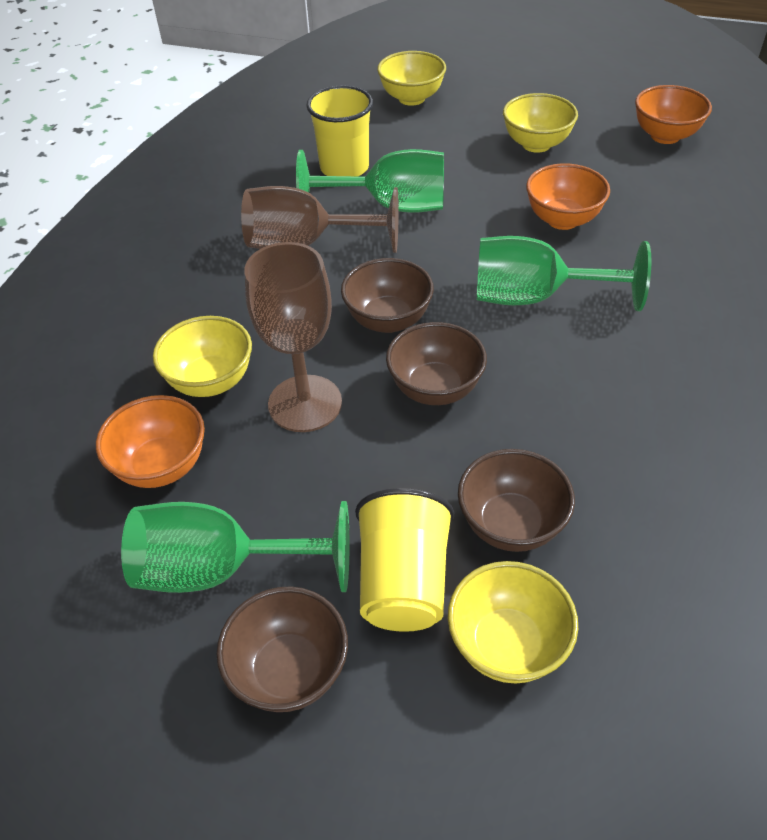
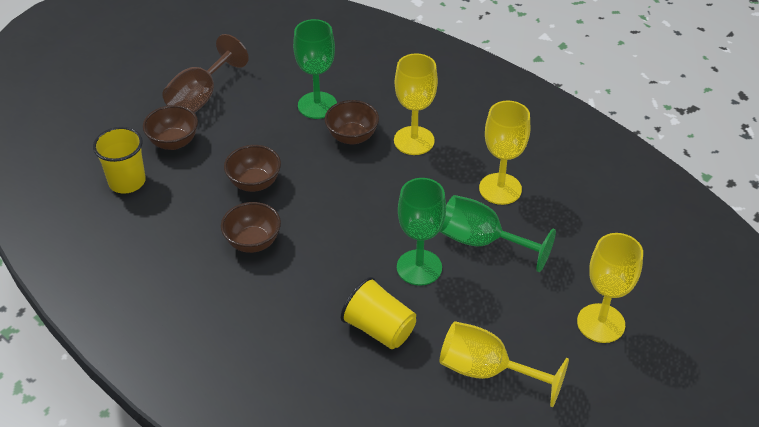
brown goblet: 2 -> 1
orange bowl: 3 -> 0
yellow bowl: 4 -> 0
yellow goblet: 0 -> 4

